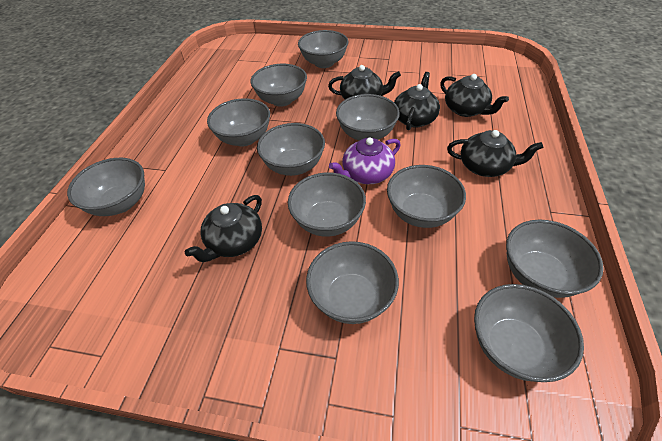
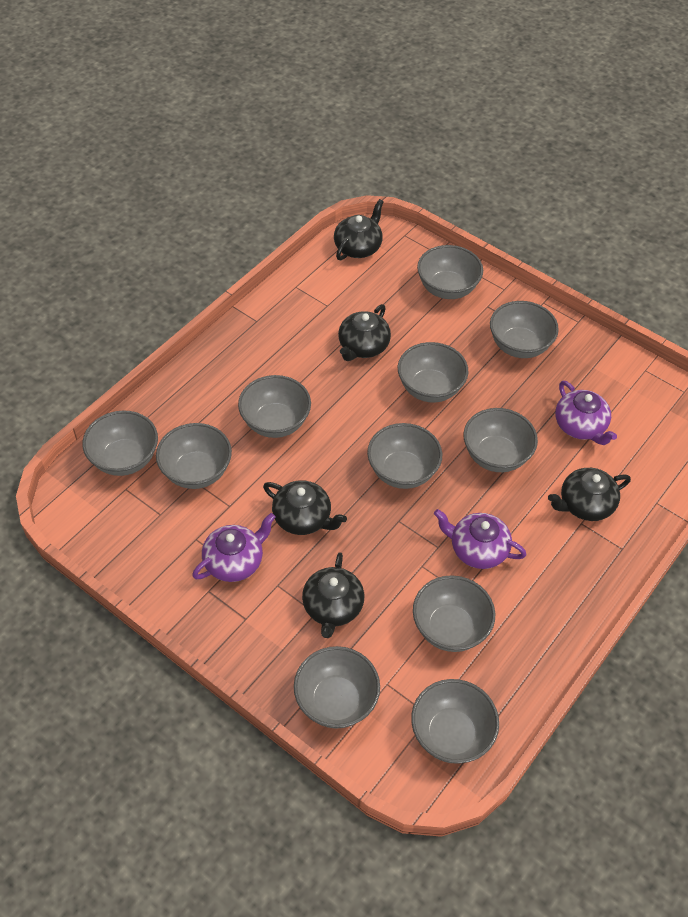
purple teapot: 1 -> 3

